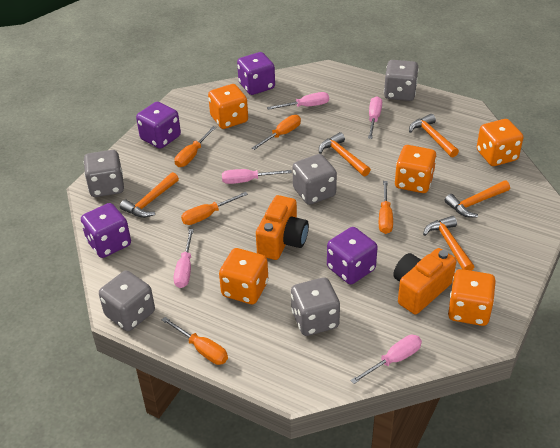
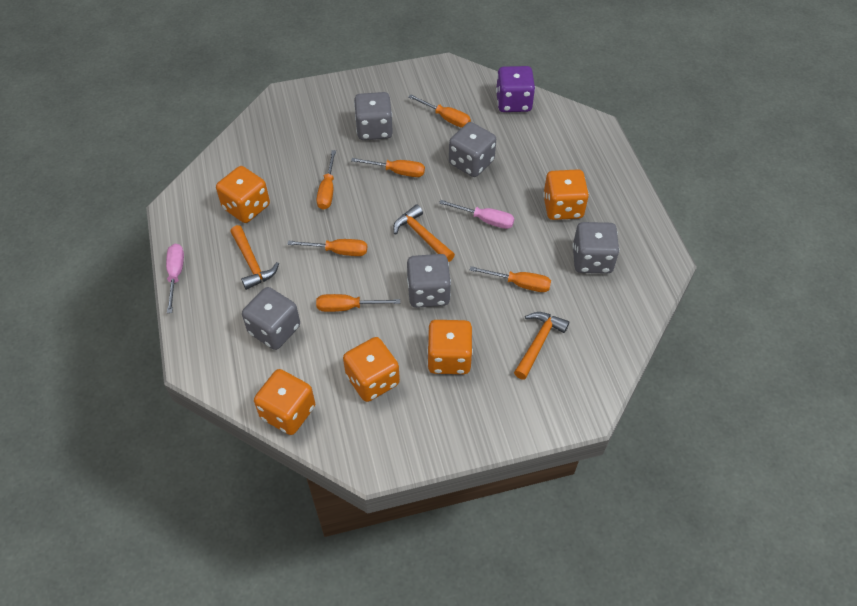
orange camera: 2 -> 0
orange hammer: 5 -> 3
orange screwdriver: 5 -> 6
pink screwdriver: 5 -> 2
purple dice: 4 -> 1

